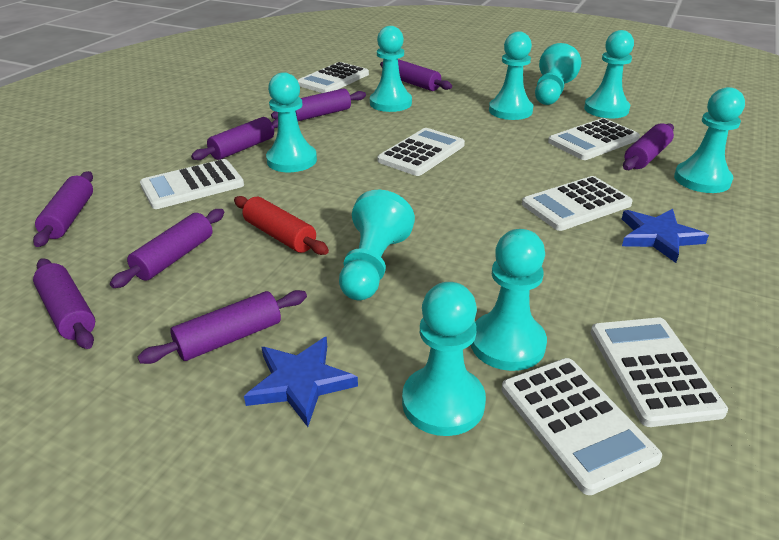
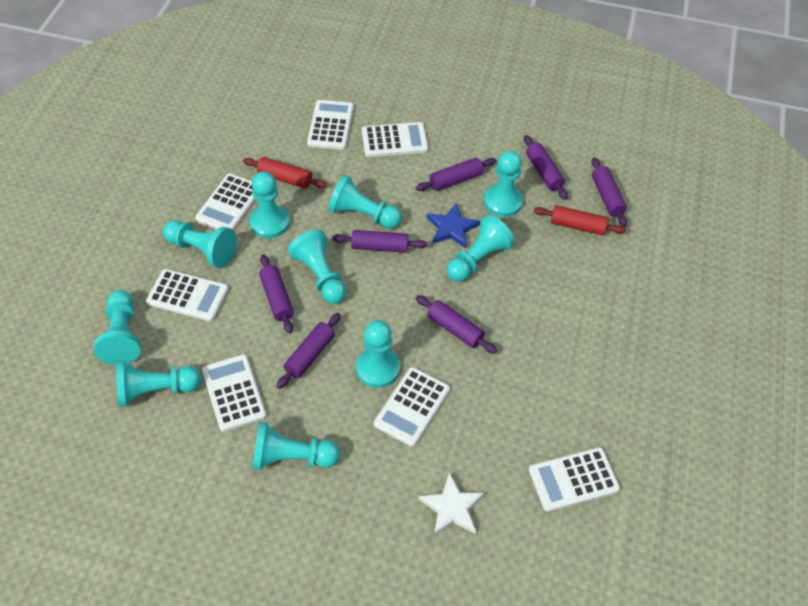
blue star: 2 -> 1
purple rolling pin: 8 -> 7
red rolling pin: 1 -> 2
turquoise pawn: 9 -> 10
white star: 0 -> 1

